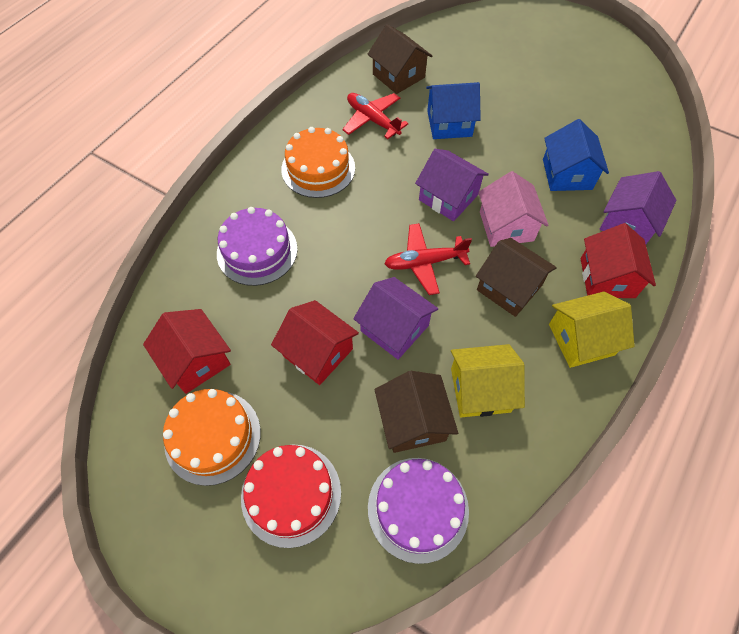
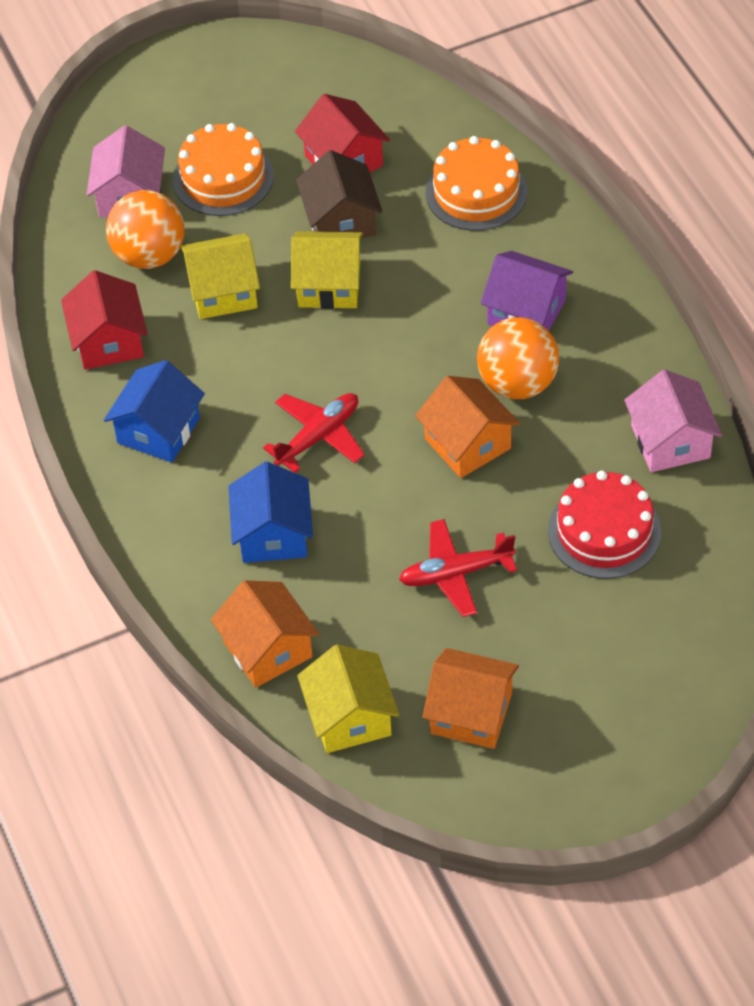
brown house: 3 -> 1
orange ball: 0 -> 2
orange house: 0 -> 3
pink house: 1 -> 2
purple cake: 2 -> 0
purple house: 3 -> 1
red house: 3 -> 2
yellow house: 2 -> 3

